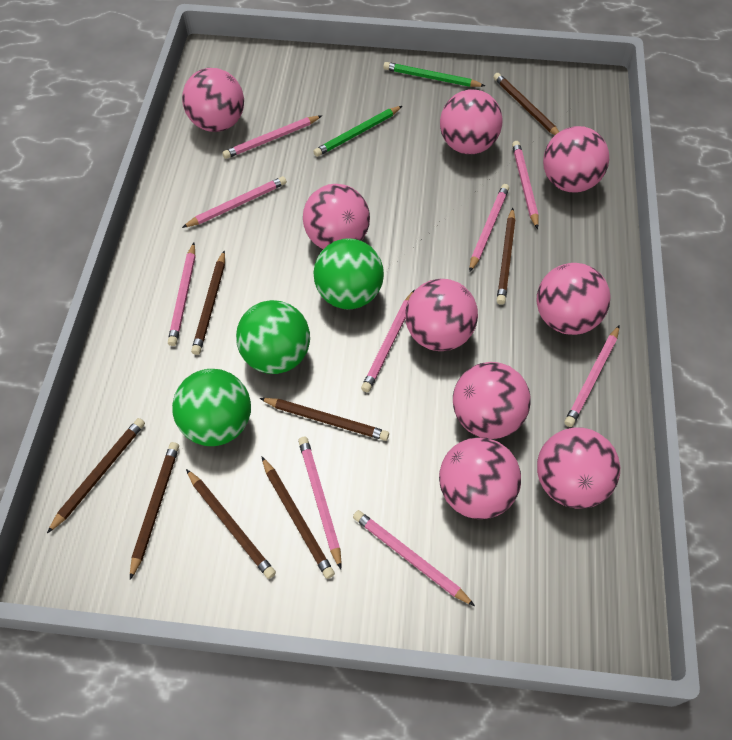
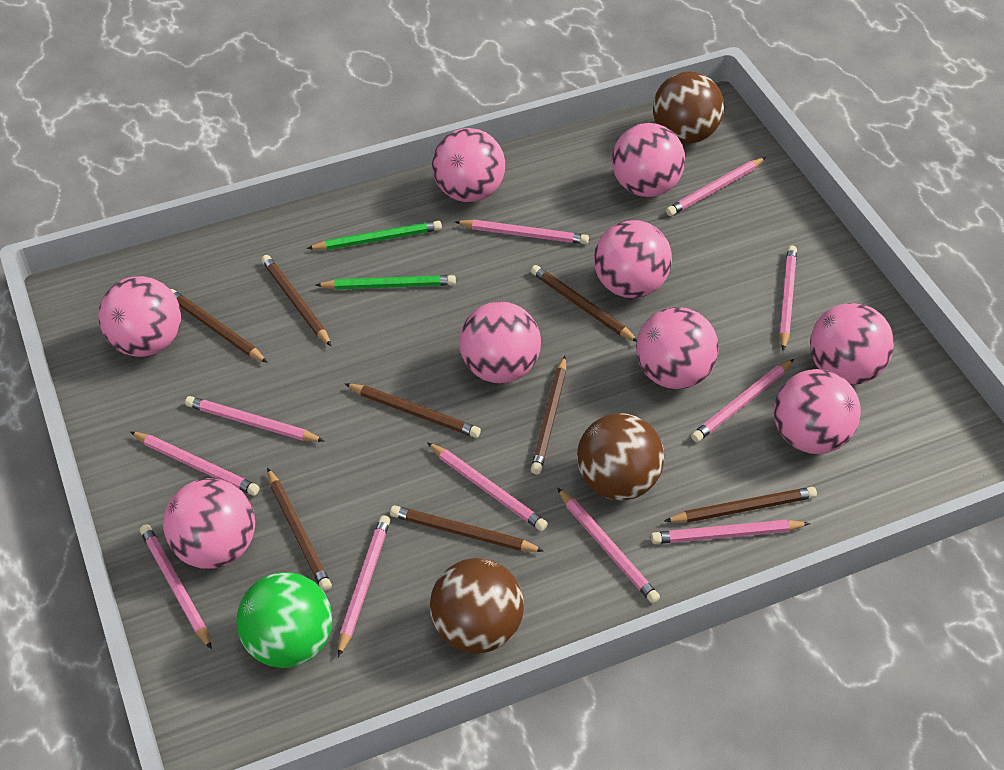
brown ball: 0 -> 3
green ball: 3 -> 1
pink pencil: 9 -> 11

